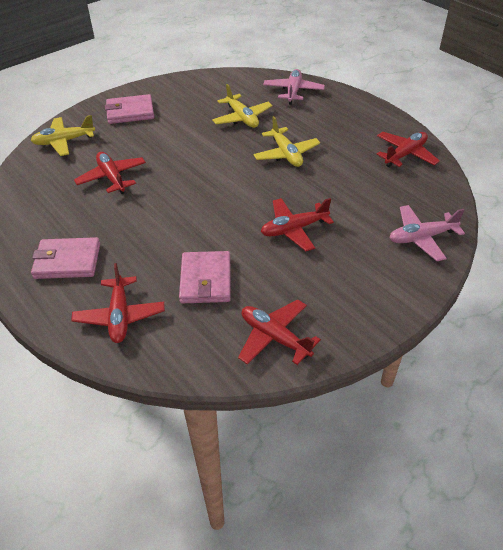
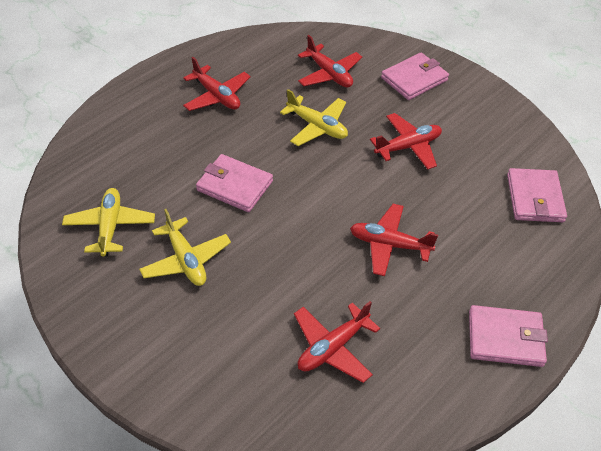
pink plane: 2 -> 0
pink wallet: 3 -> 4

